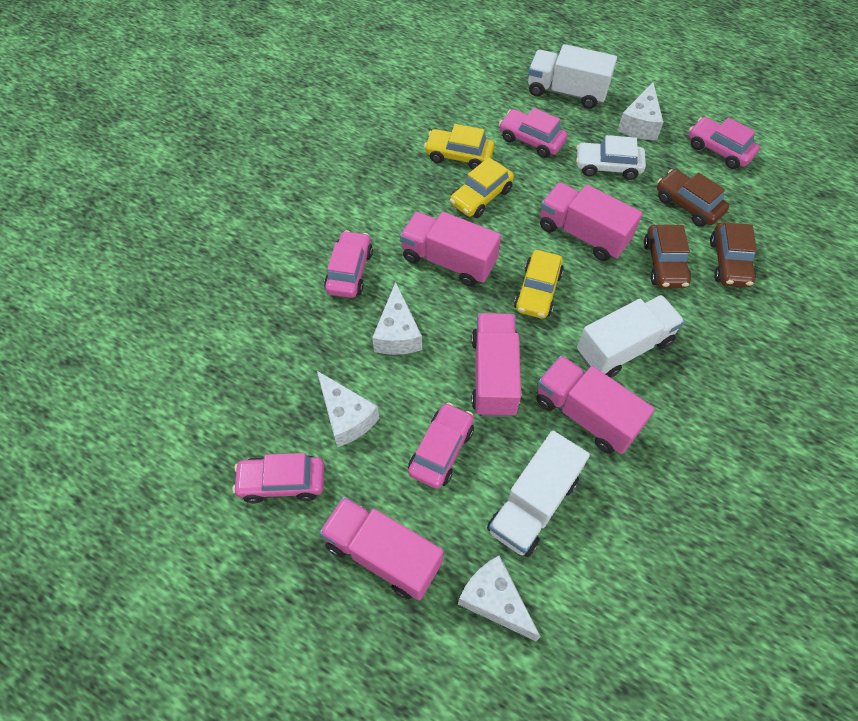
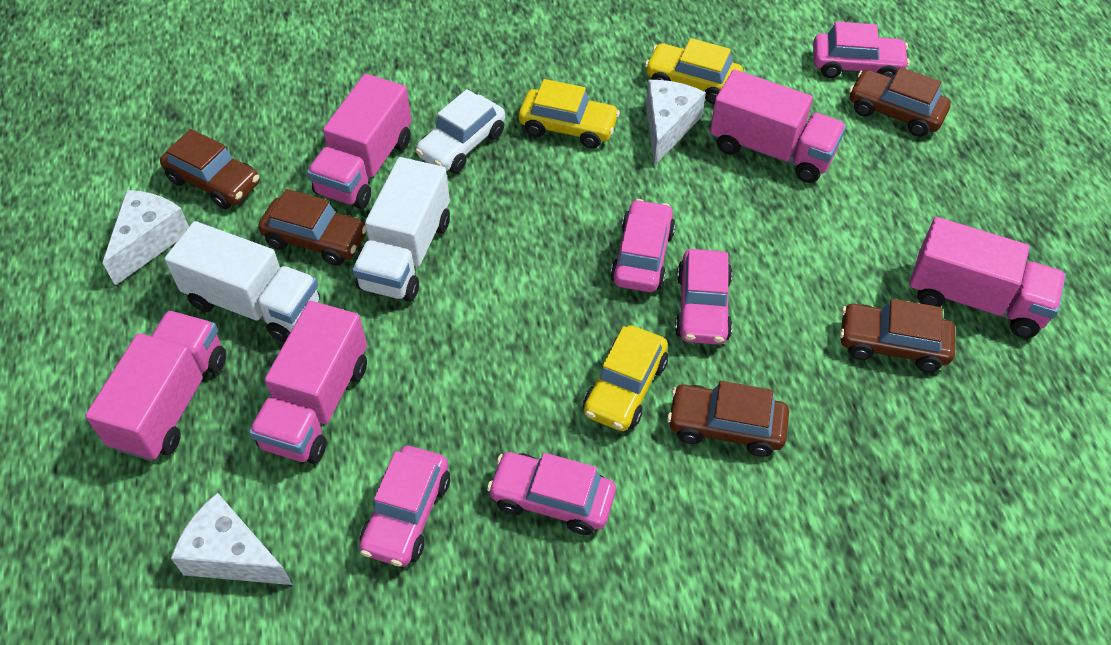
brown car: 3 -> 5
white cheese: 4 -> 3
white truck: 3 -> 2

